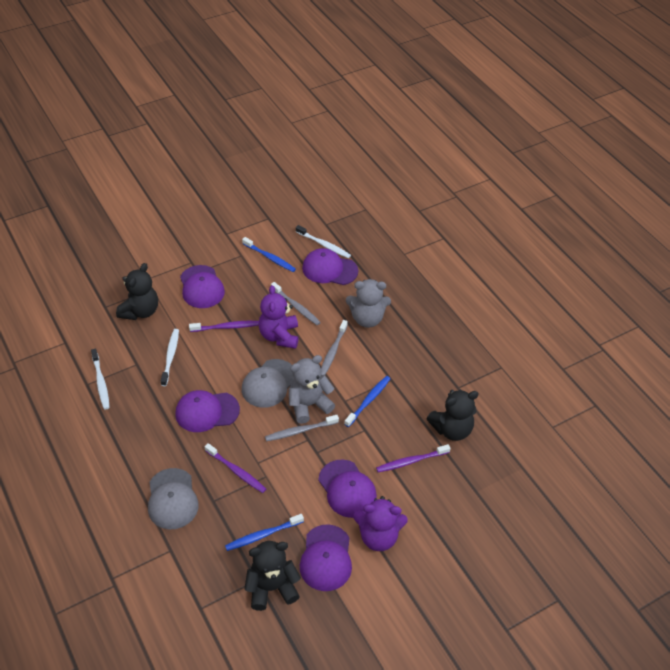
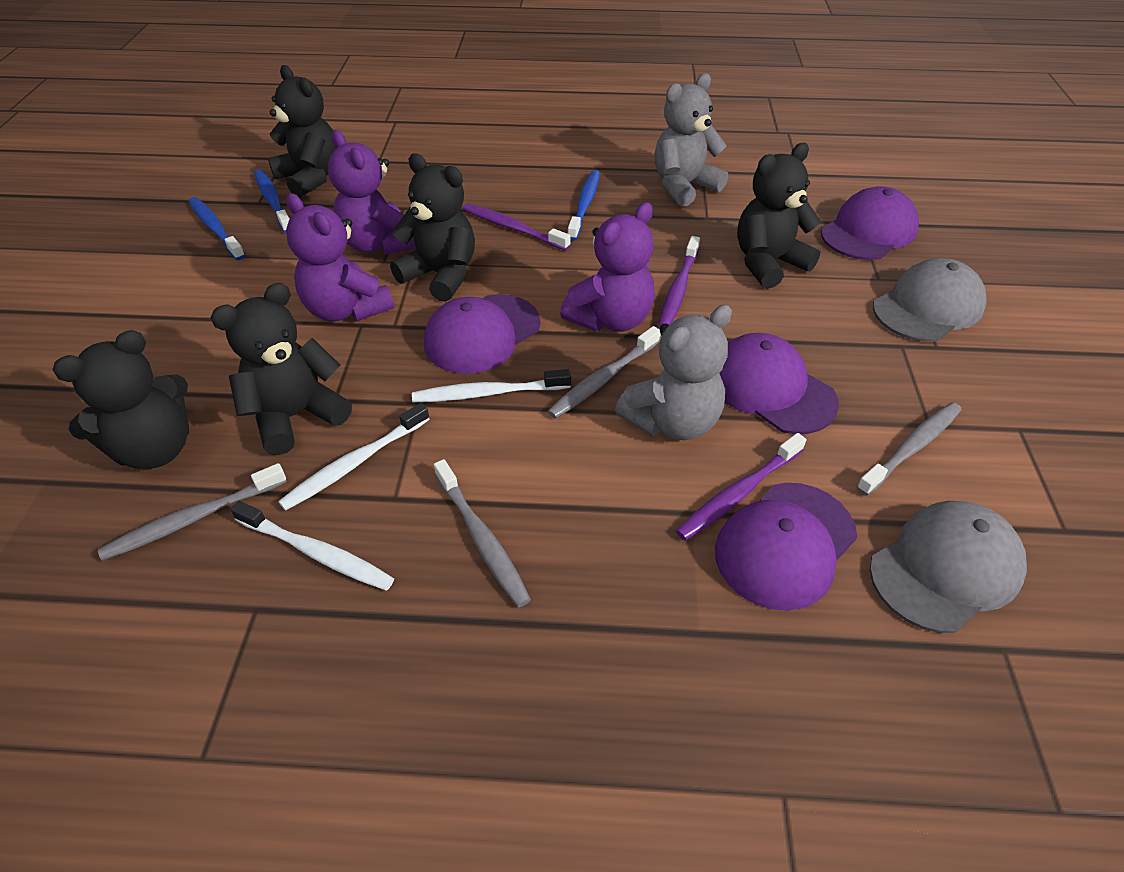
black teddy bear: 3 -> 5
grey toothbrush: 3 -> 4
purple cap: 5 -> 4
purple teddy bear: 2 -> 3

